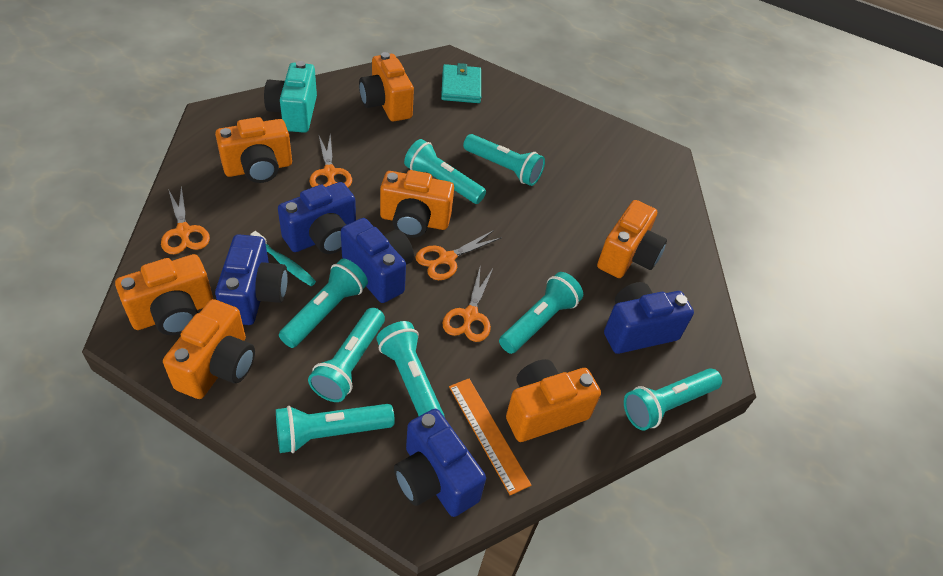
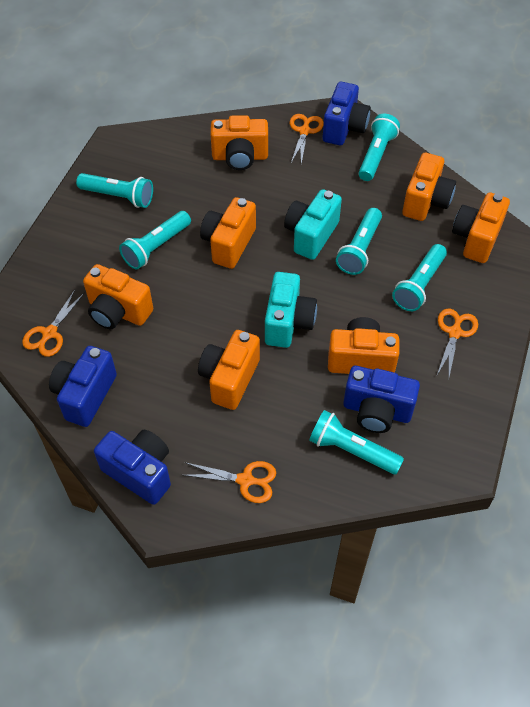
blue camera: 5 -> 4
orange ruler: 1 -> 0
turquoise camera: 1 -> 2
turquoise flashlight: 8 -> 6
turquoise toothbrush: 1 -> 0
turquoise wallet: 1 -> 0

